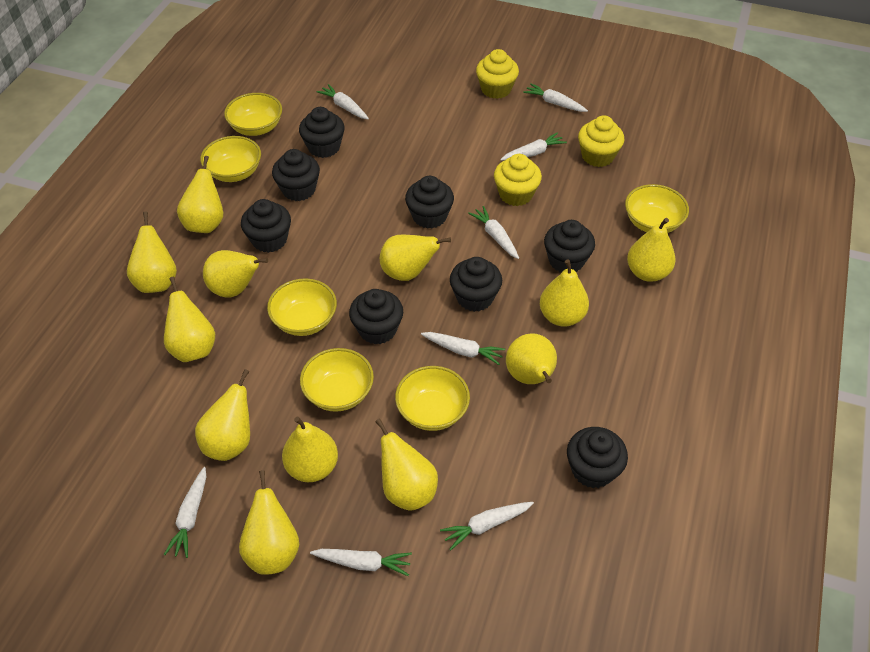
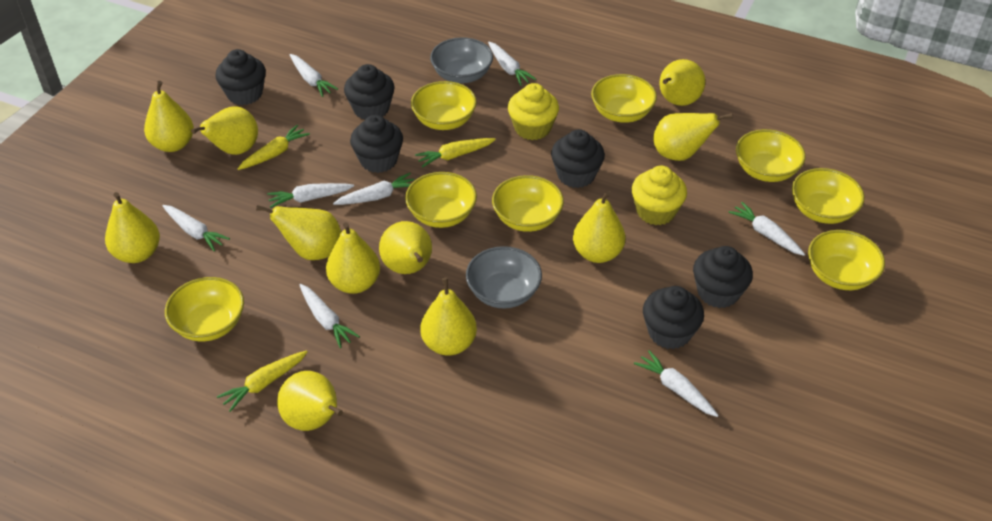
black cupcake: 8 -> 6
grey bowl: 0 -> 2
yellow bowl: 6 -> 8
yellow carrot: 0 -> 3
yellow cupcake: 3 -> 2
yellow pear: 12 -> 11

